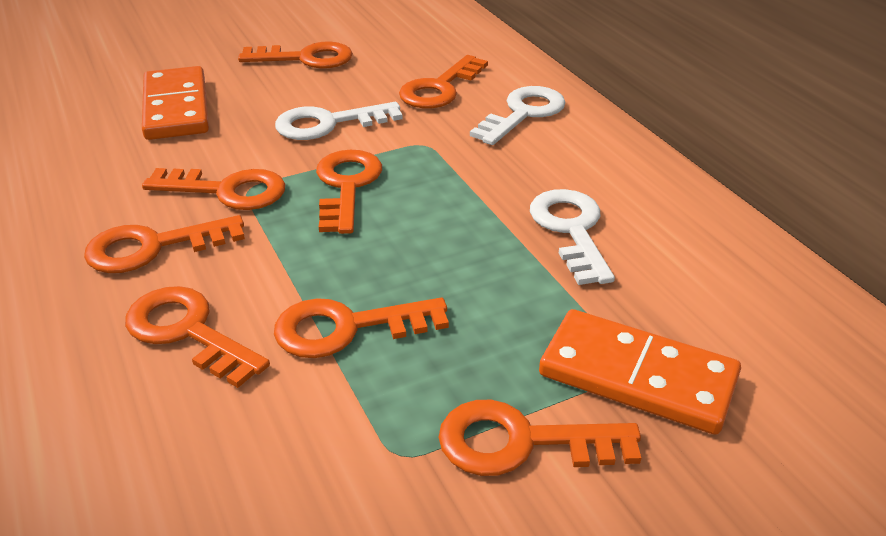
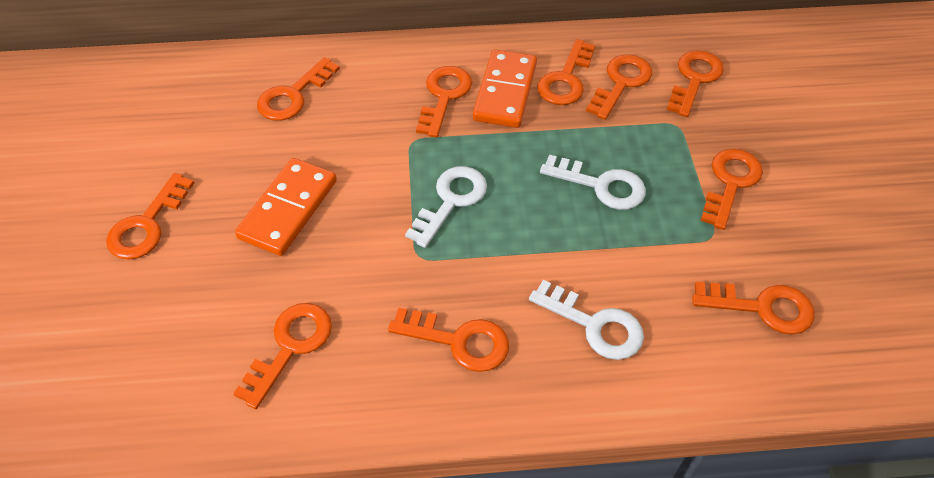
orange key: 8 -> 10

